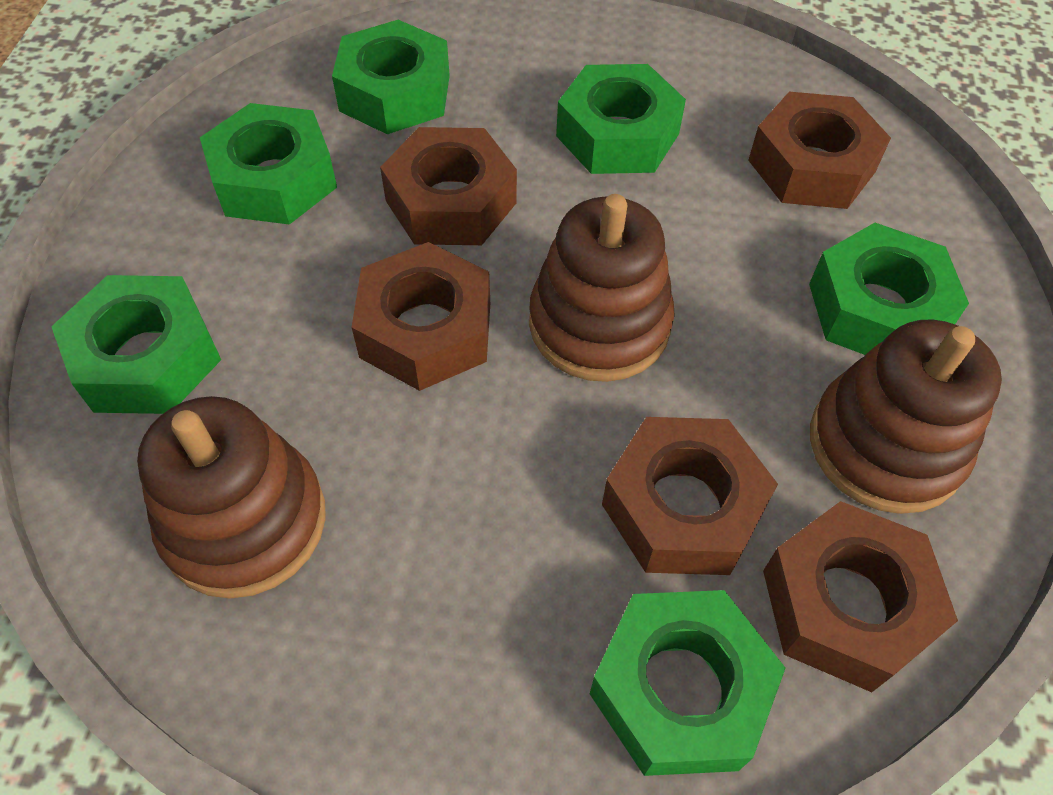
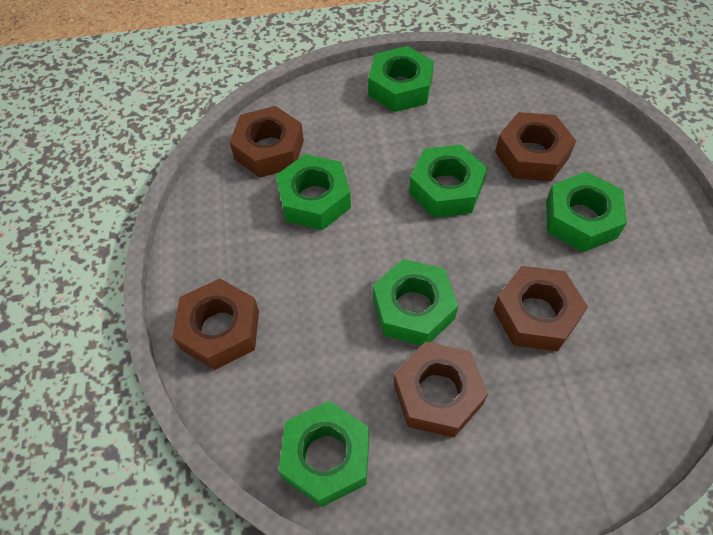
brown stacking toy: 3 -> 0

